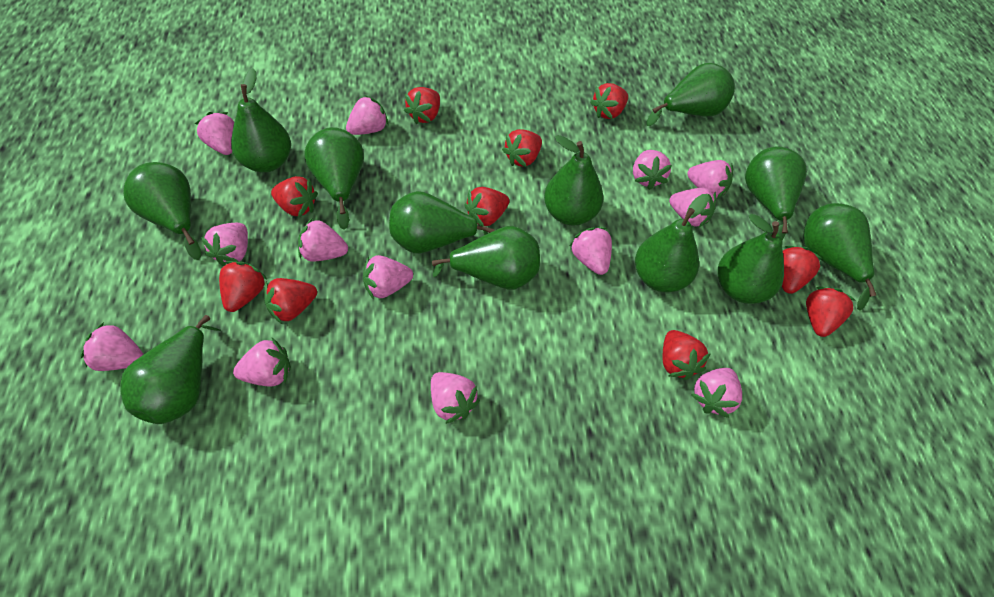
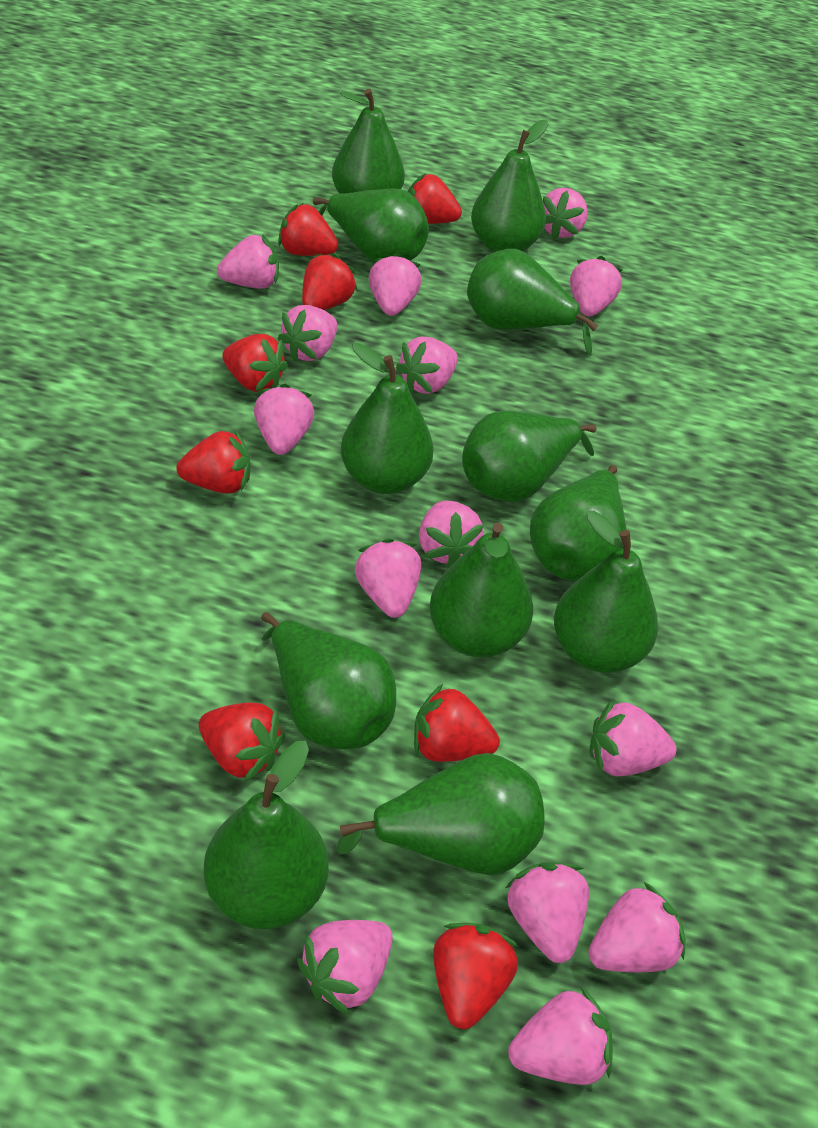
pink strawberry: 13 -> 14
red strawberry: 10 -> 8

